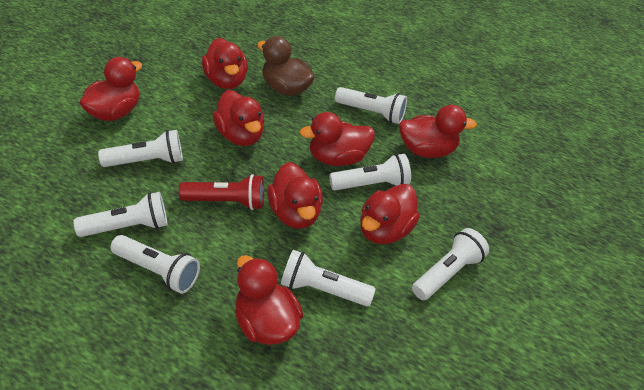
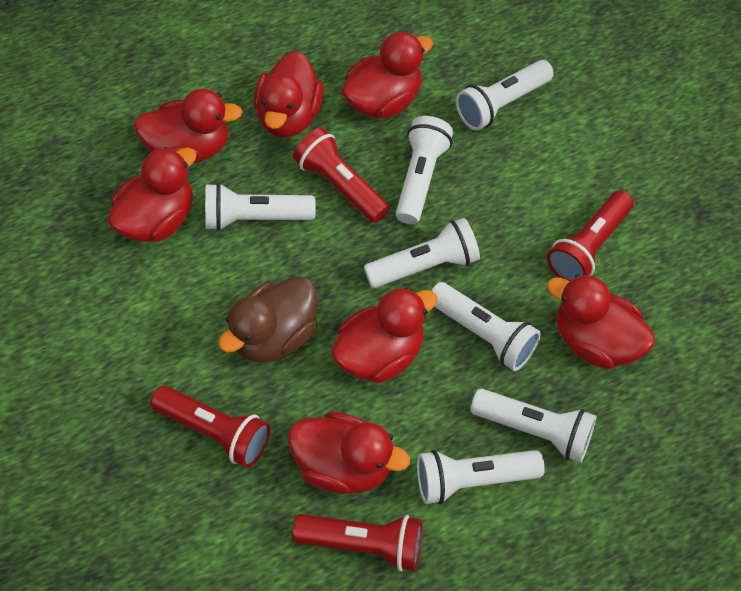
red duck: 8 -> 7
red flashlight: 1 -> 4

